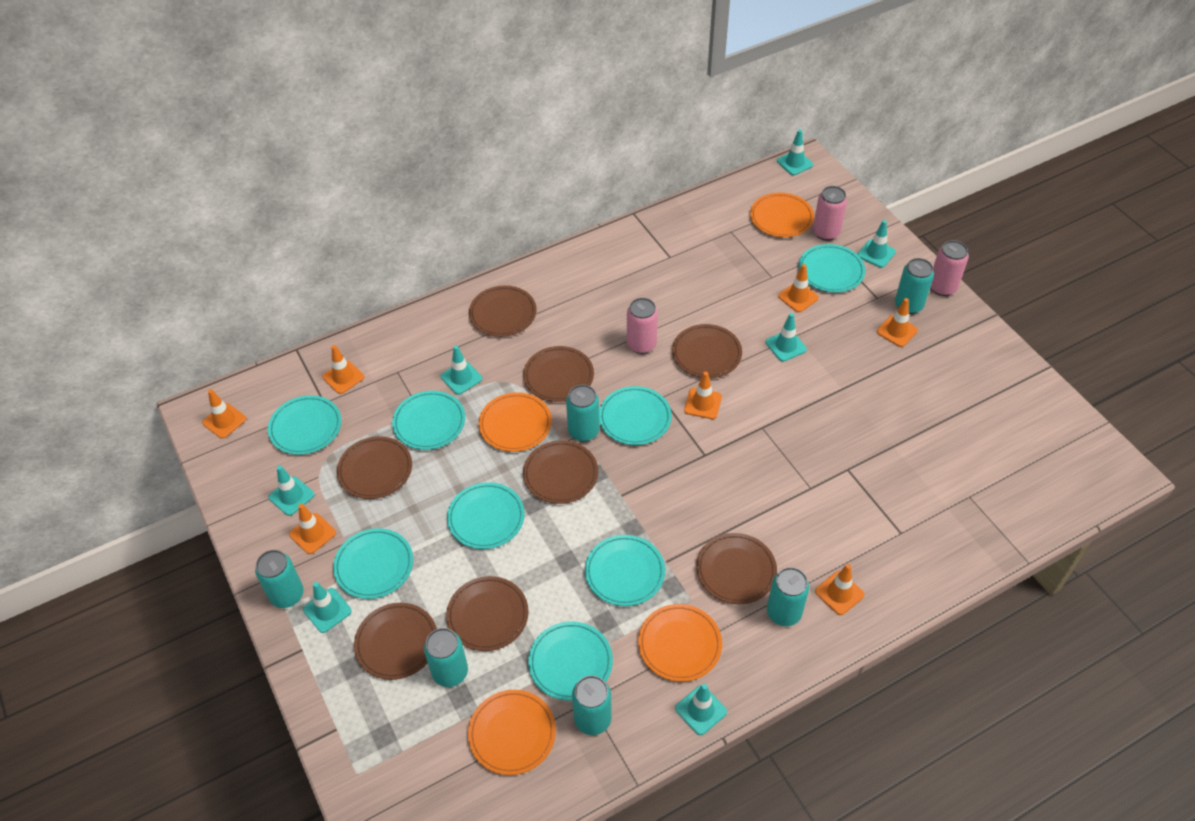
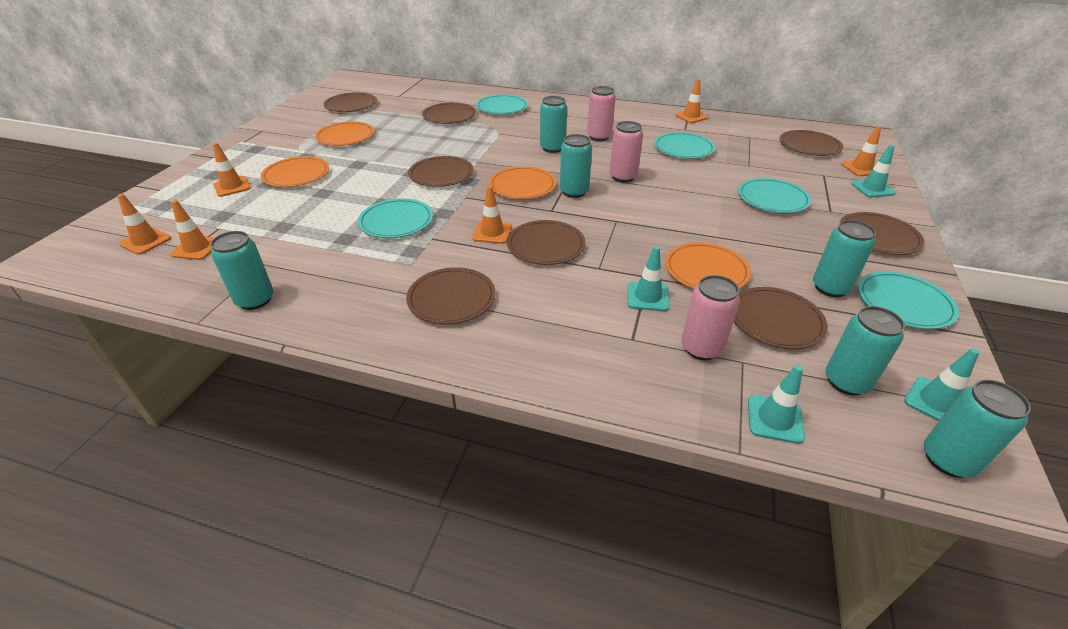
orange traffic cone: 7 -> 6
turquoise plate: 8 -> 5
turquoise traffic cone: 7 -> 4

